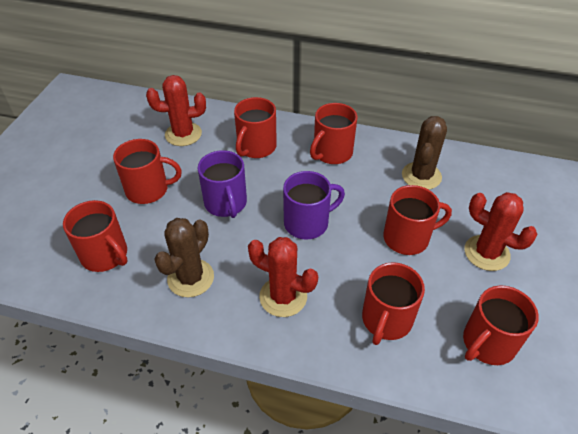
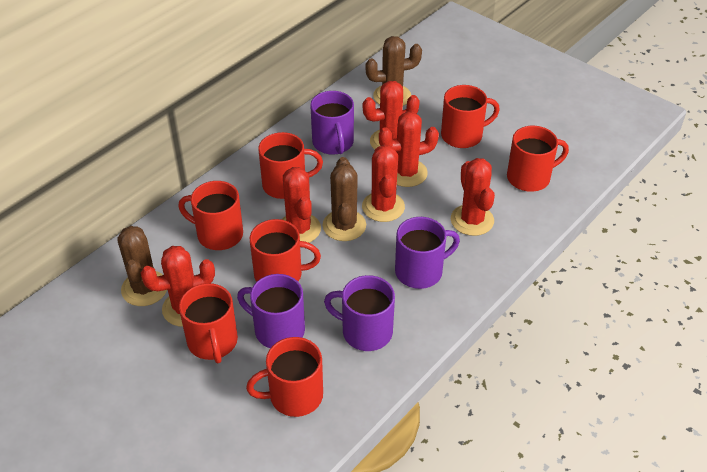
brown cactus: 2 -> 3
purple mug: 2 -> 4
red cactus: 3 -> 6

